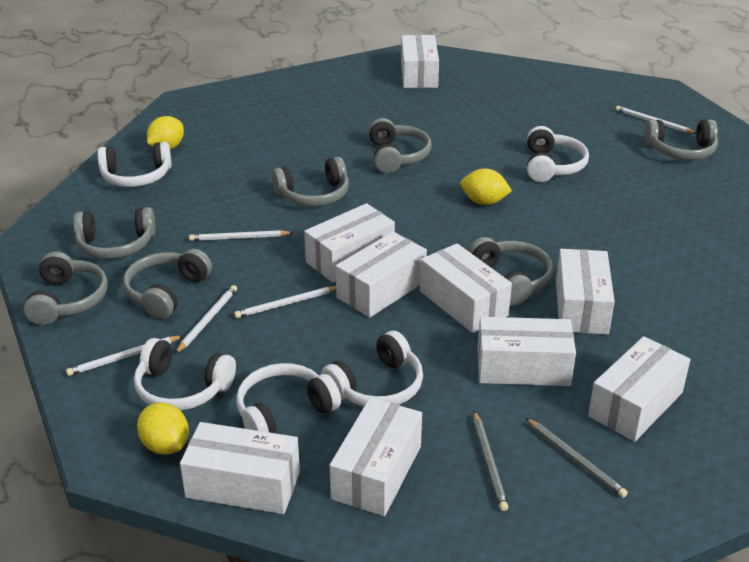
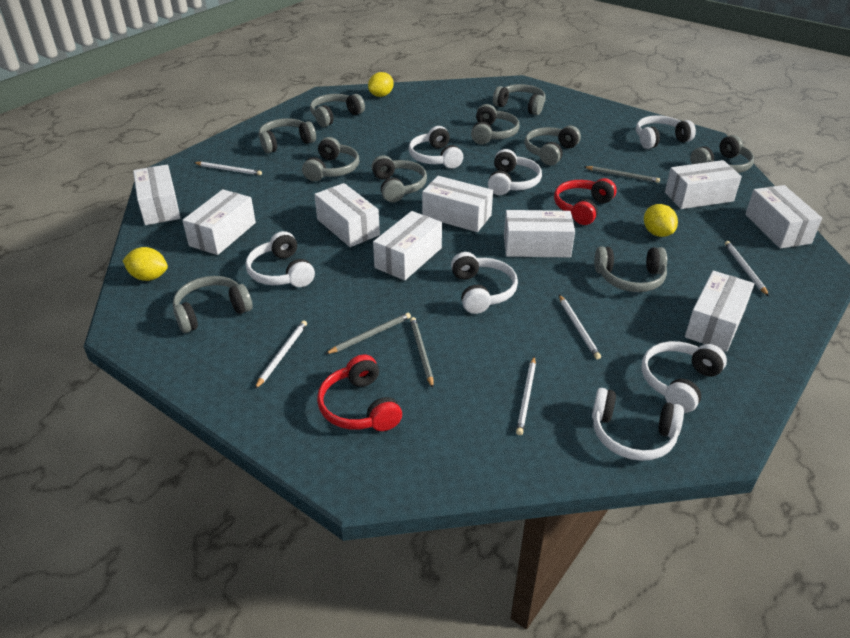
grey headphones: 7 -> 10
grey pencil: 2 -> 3
red headphones: 0 -> 2
white headphones: 5 -> 7

